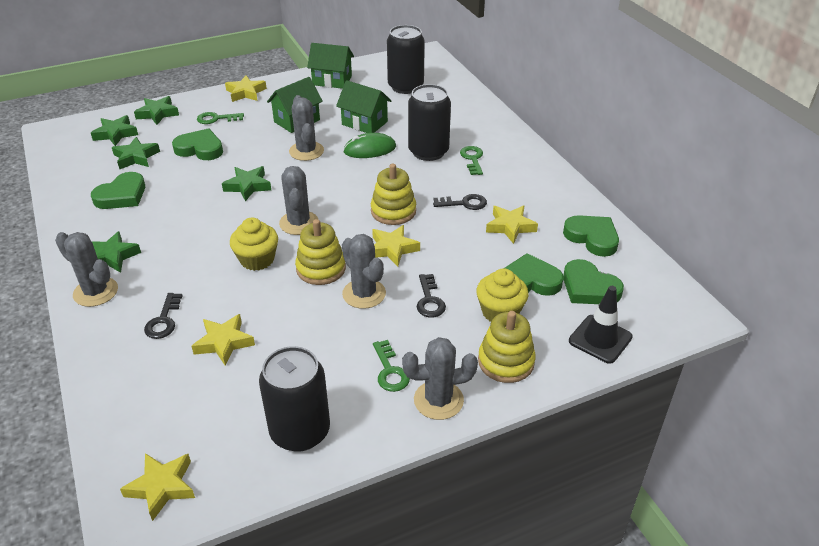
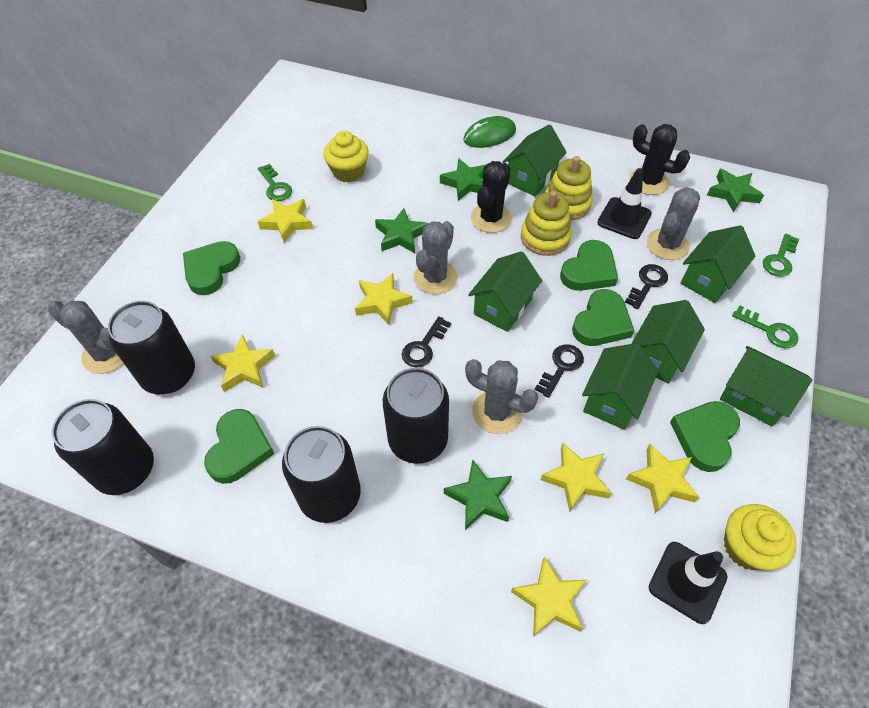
black cactus: 0 -> 2
black can: 3 -> 4
black traffic cone: 1 -> 2
green house: 3 -> 6
green star: 5 -> 4
grey cactus: 5 -> 4
yellow stacking toy: 3 -> 2
yellow star: 5 -> 6

